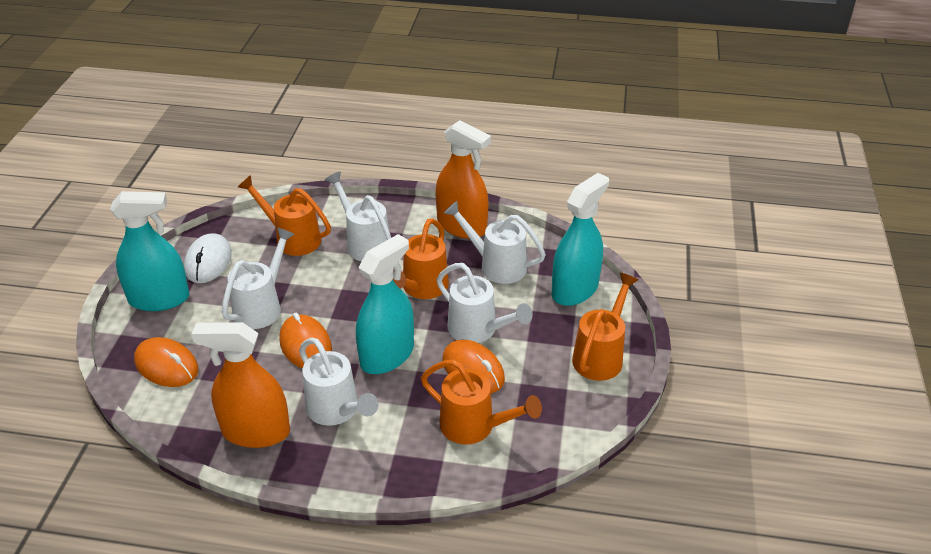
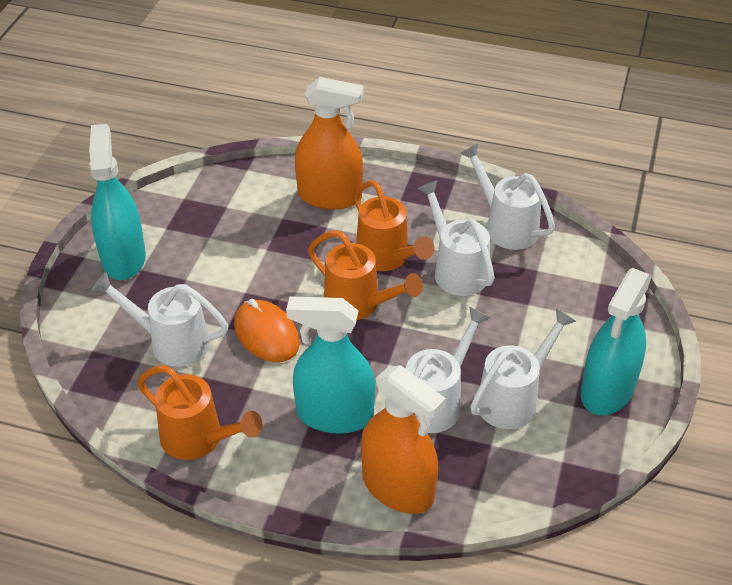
orange mouse: 3 -> 1
orange watering can: 4 -> 3
white mouse: 1 -> 0

